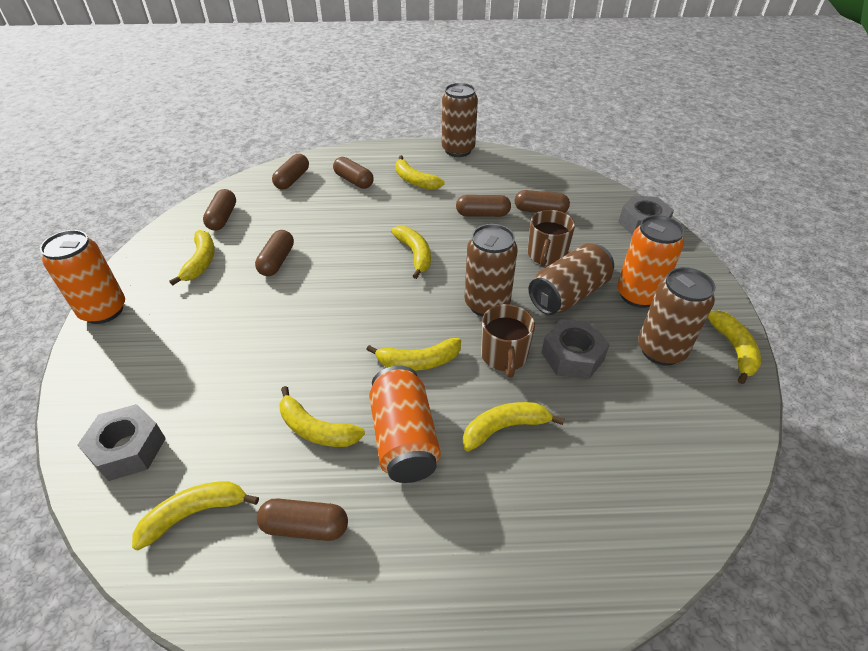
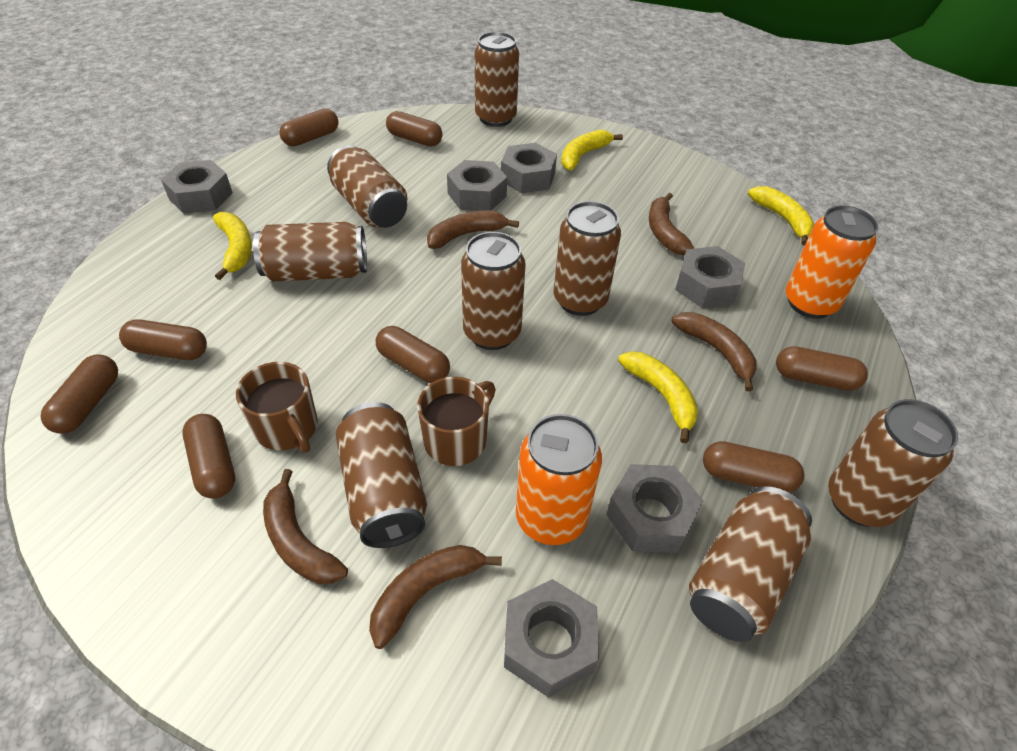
brown banana: 0 -> 5
brown can: 4 -> 8
brown capsule: 7 -> 8
grey nut: 3 -> 6
orange can: 3 -> 2
yellow banana: 8 -> 4

